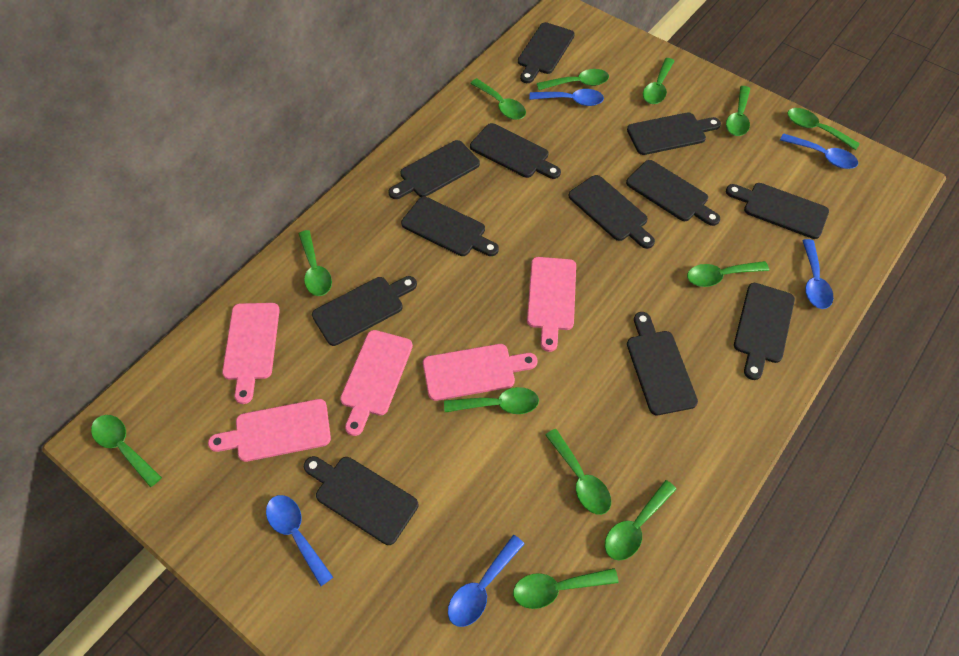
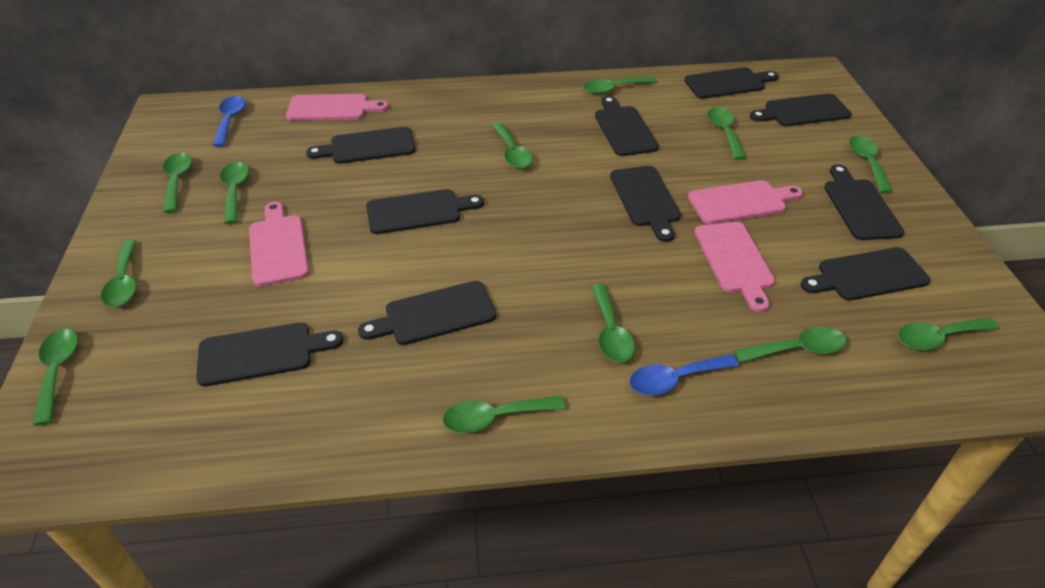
black cutting board: 12 -> 10
blue spoon: 5 -> 2
pink cutting board: 5 -> 4

